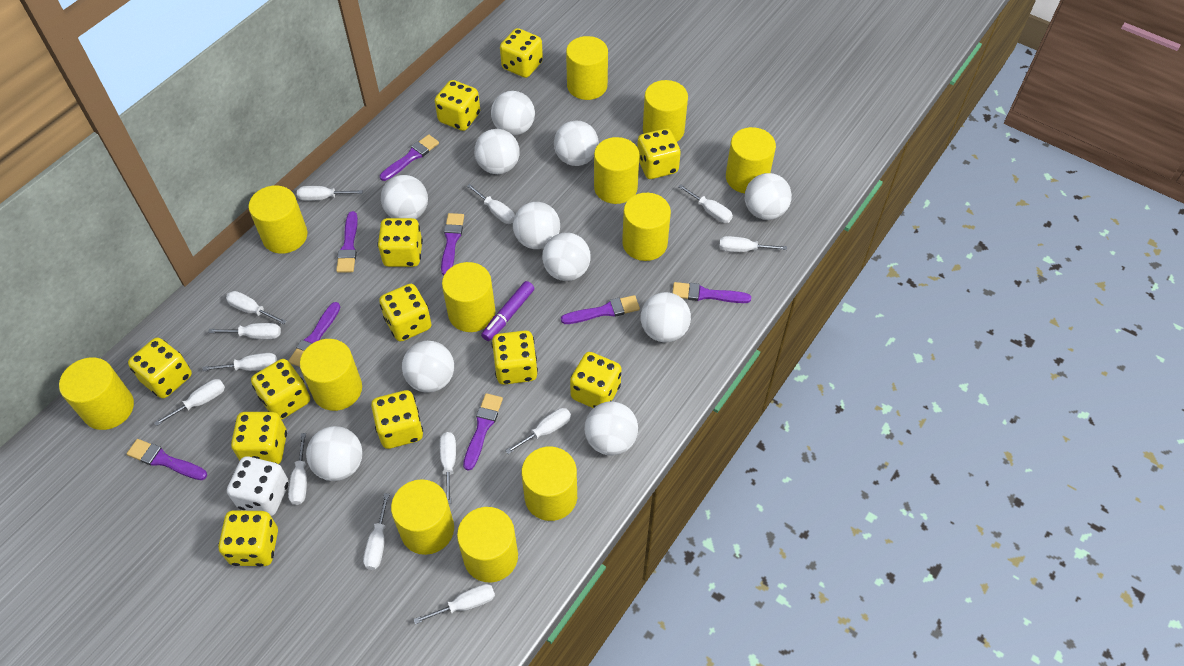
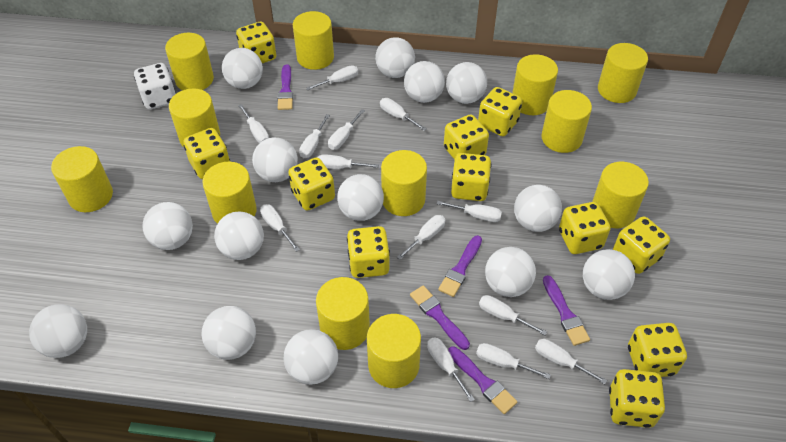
purple brush: 8 -> 5
purple marker: 1 -> 0
white ball: 11 -> 14
yellow dice: 12 -> 11

